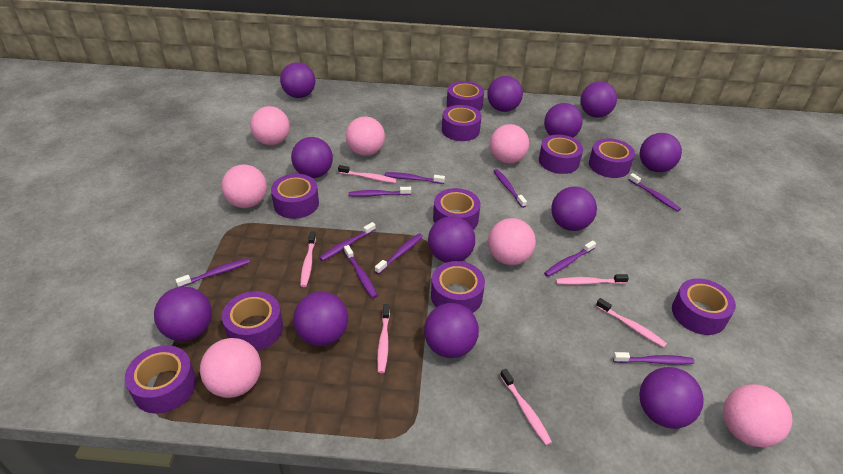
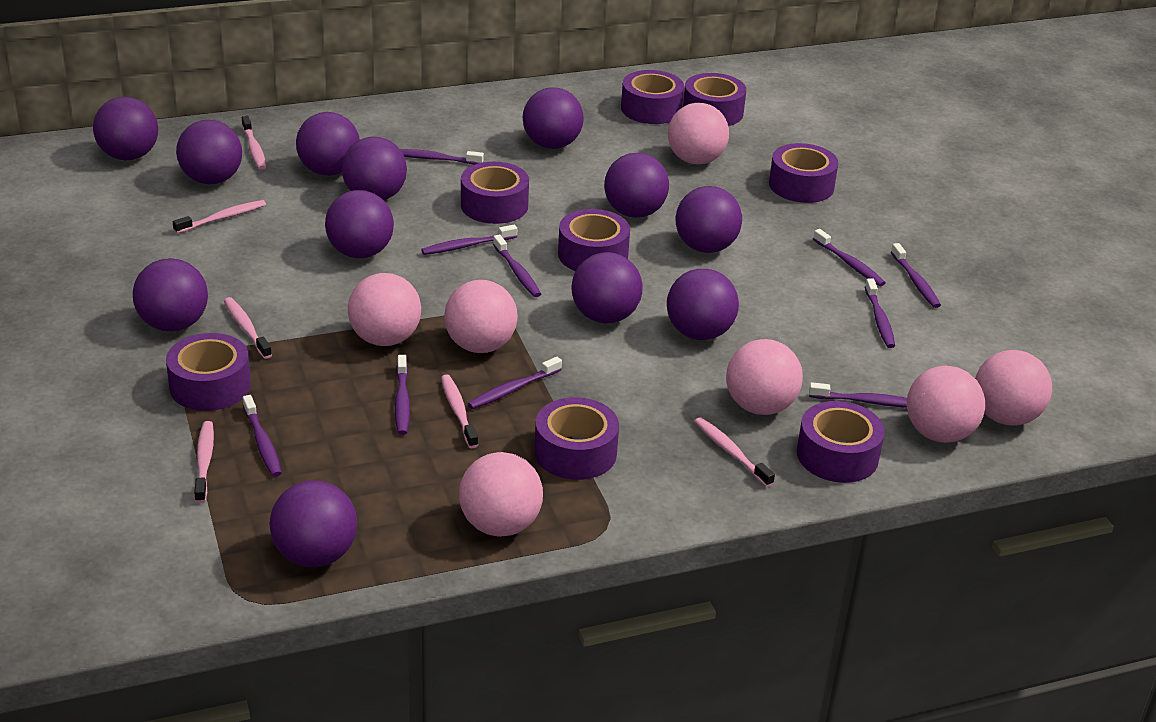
purple tape: 10 -> 8

